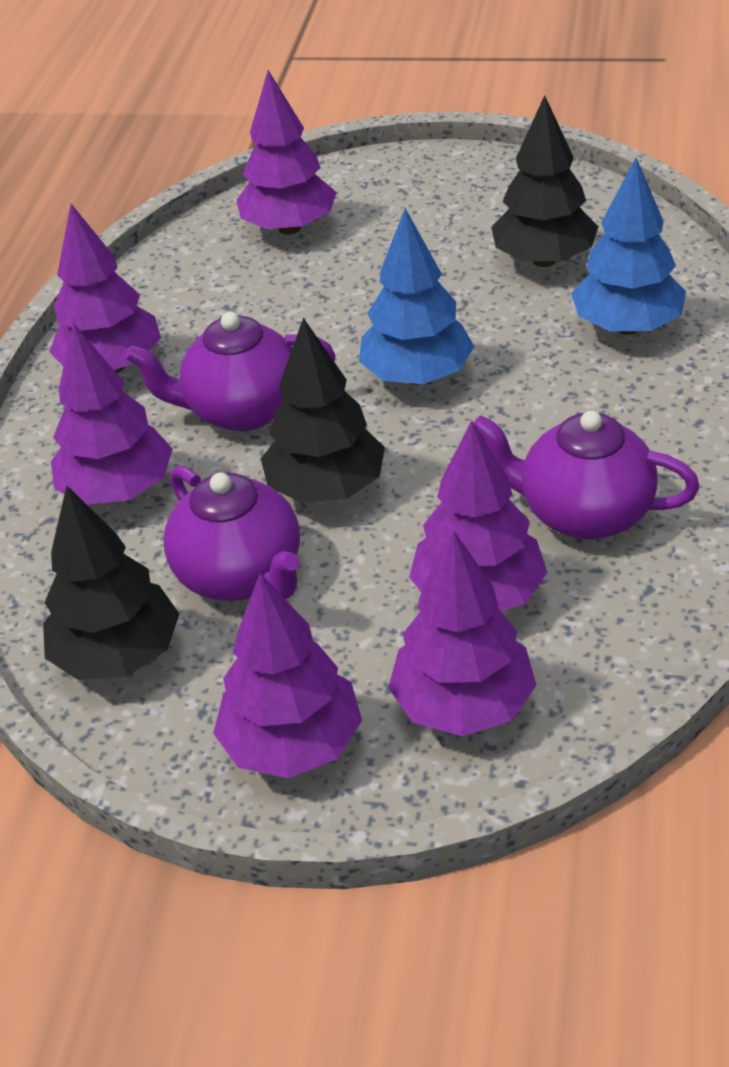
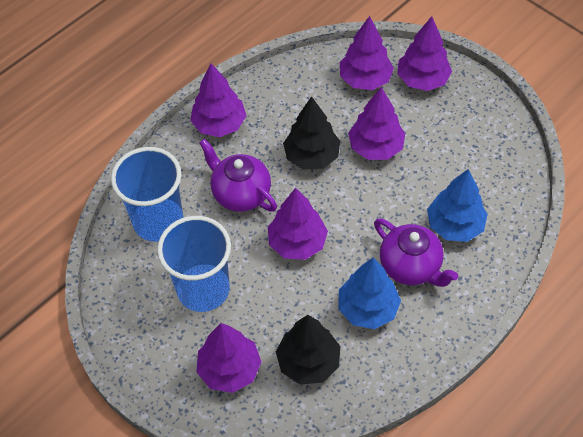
black tree: 3 -> 2
blue cup: 0 -> 2
purple teapot: 3 -> 2

